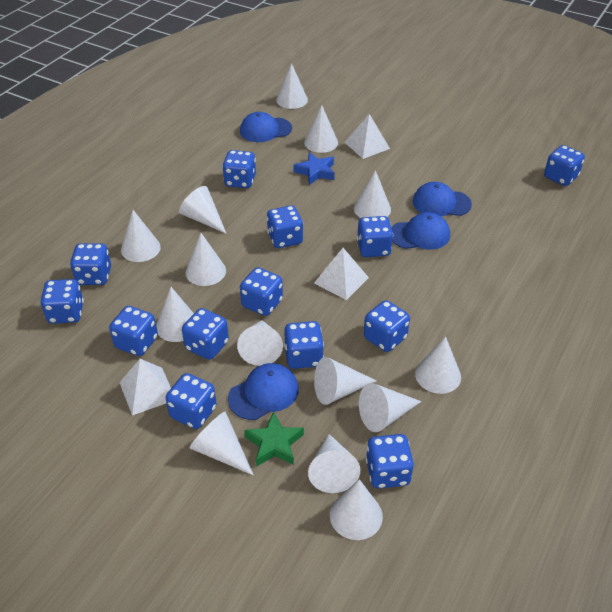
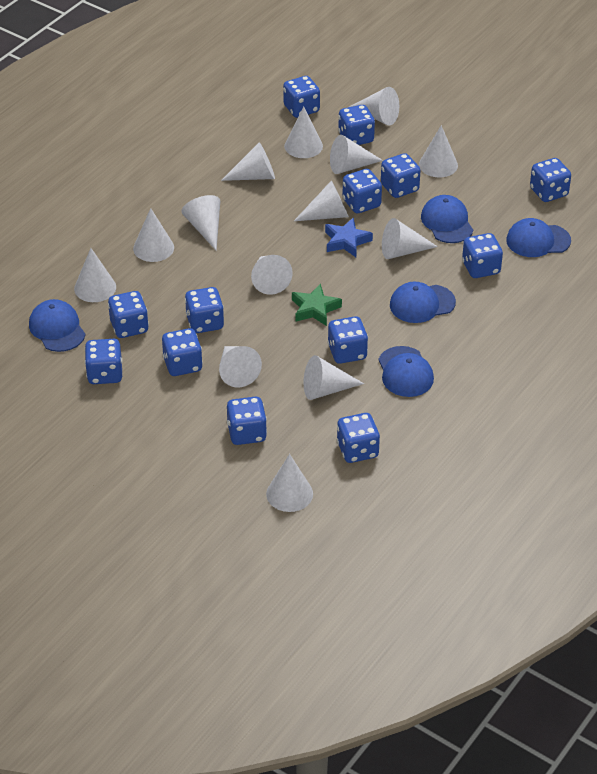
blue cap: 4 -> 5
white pyramid: 3 -> 0

